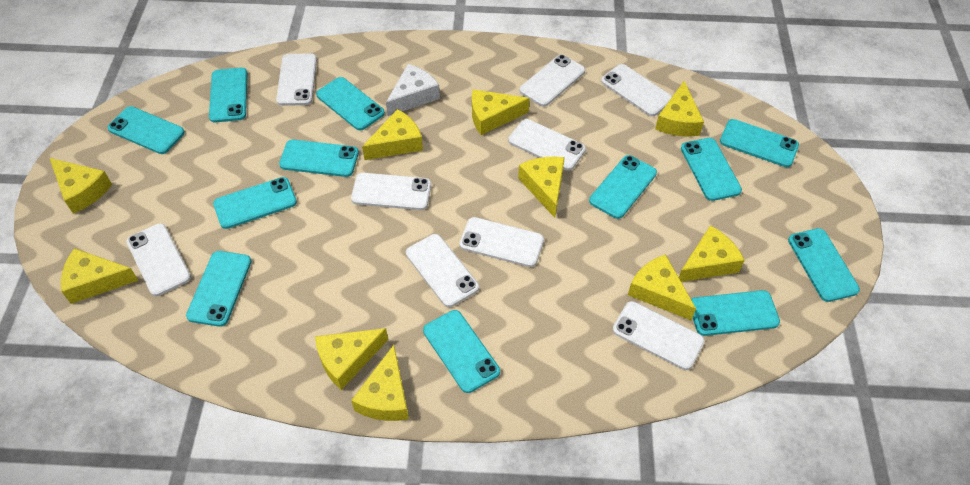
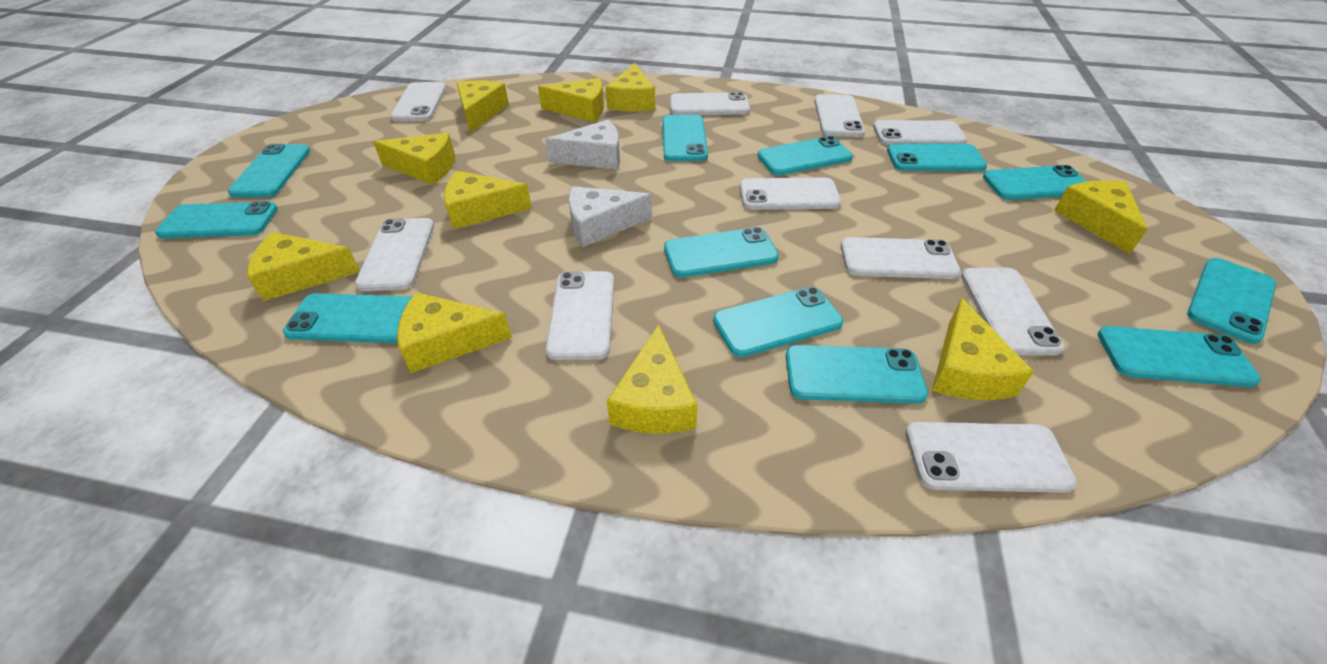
white cheese: 1 -> 2
white phone: 9 -> 10

